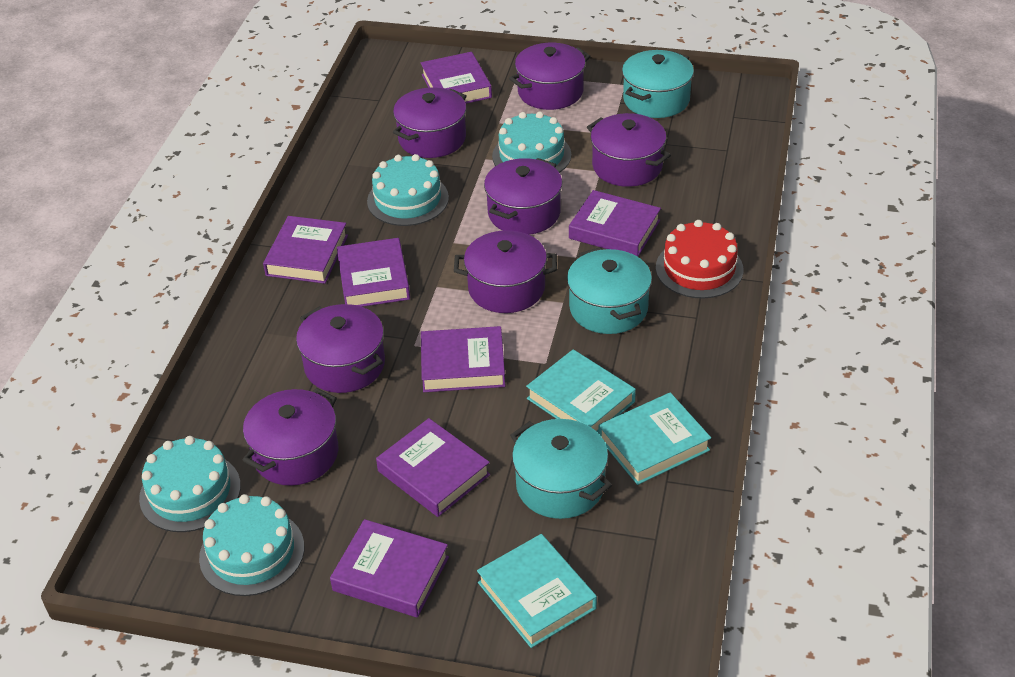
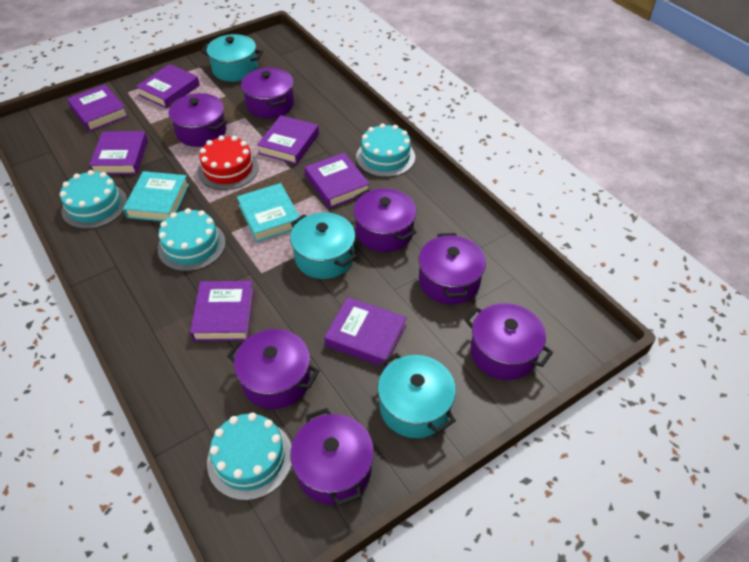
turquoise book: 3 -> 2

